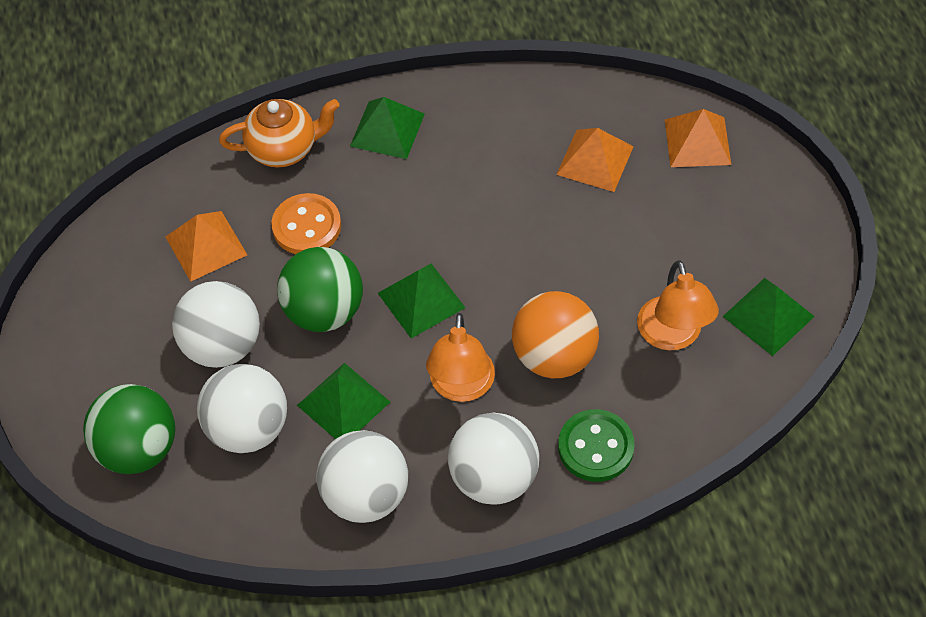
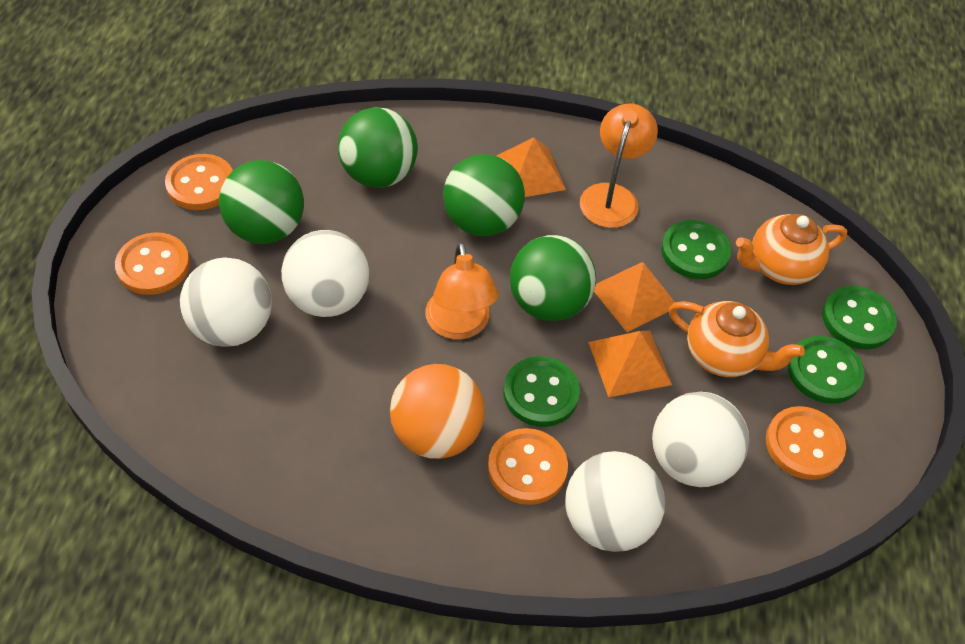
green ball: 2 -> 4
green button: 1 -> 4
green pyramid: 4 -> 0
orange button: 1 -> 4
orange teapot: 1 -> 2

